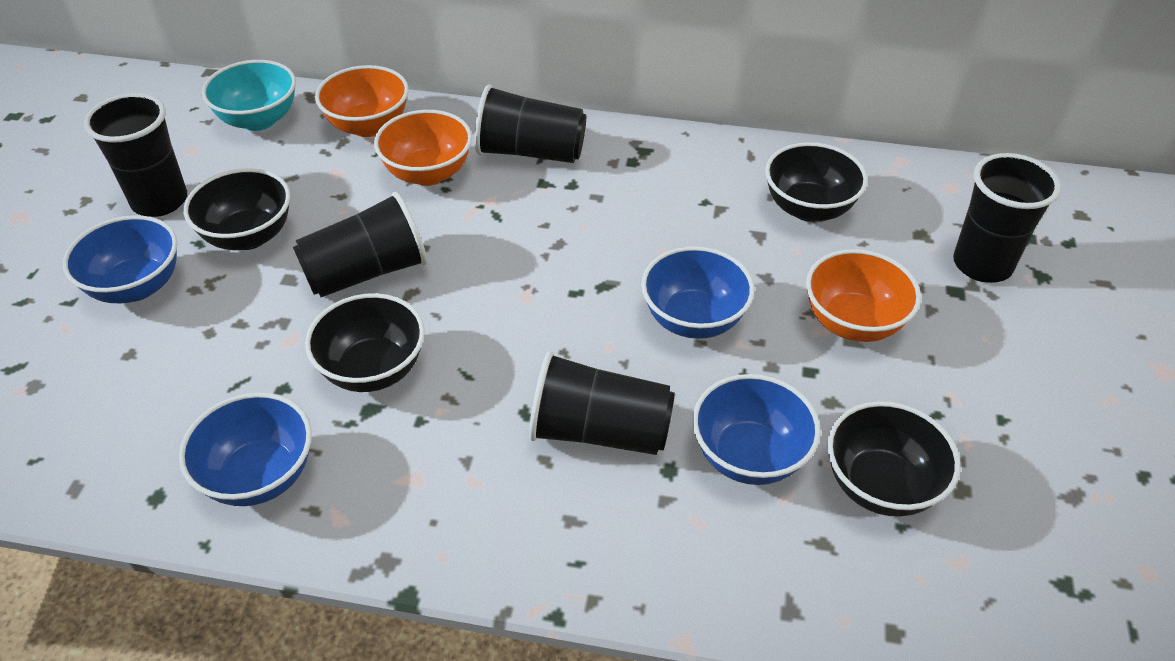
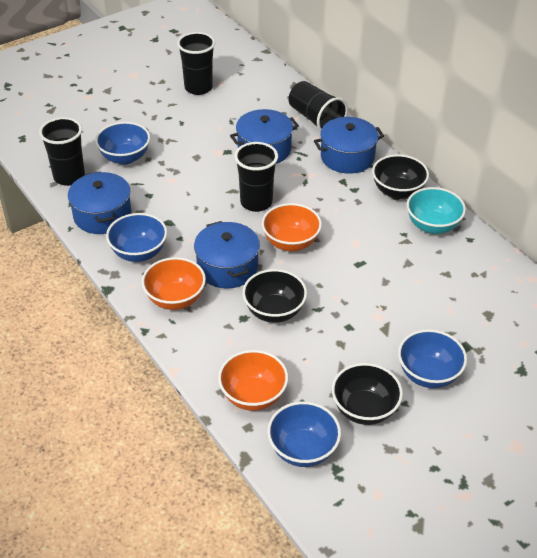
black bowl: 4 -> 3
black cup: 5 -> 4
blue pot: 0 -> 4

